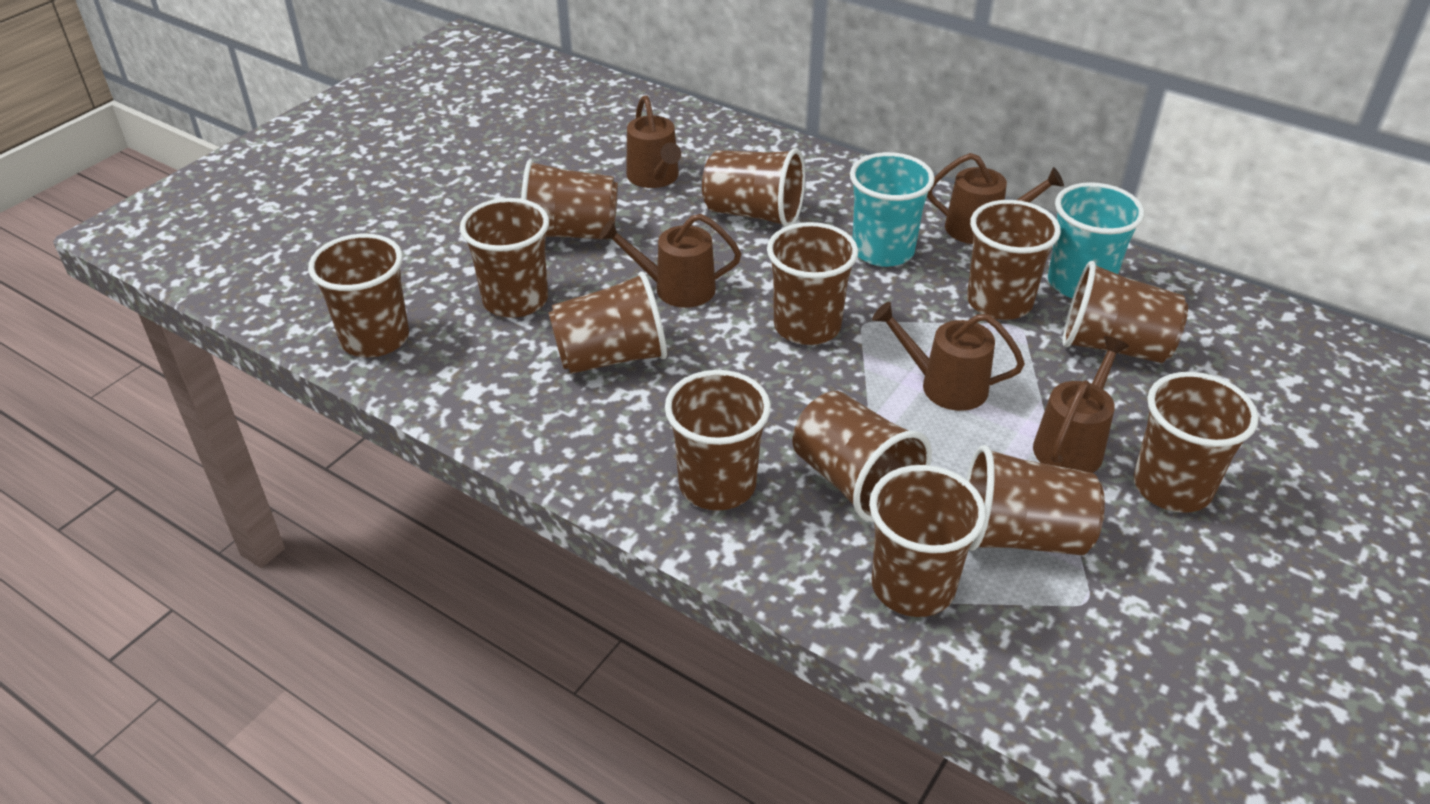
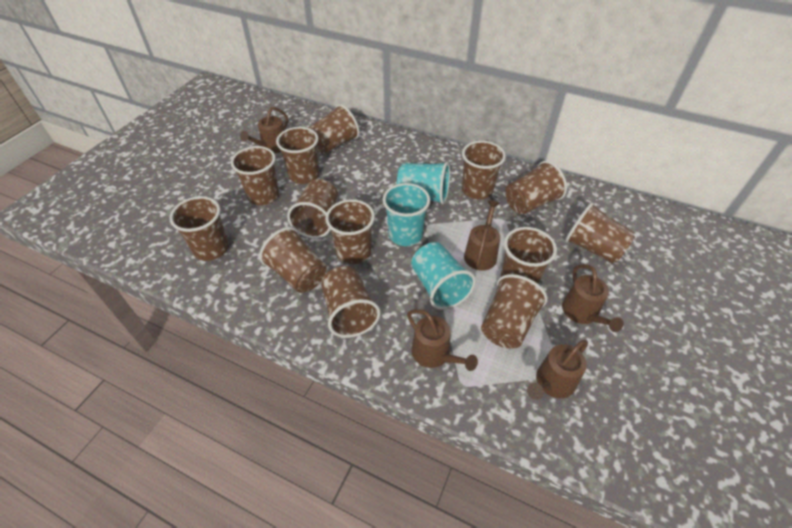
turquoise cup: 2 -> 3

